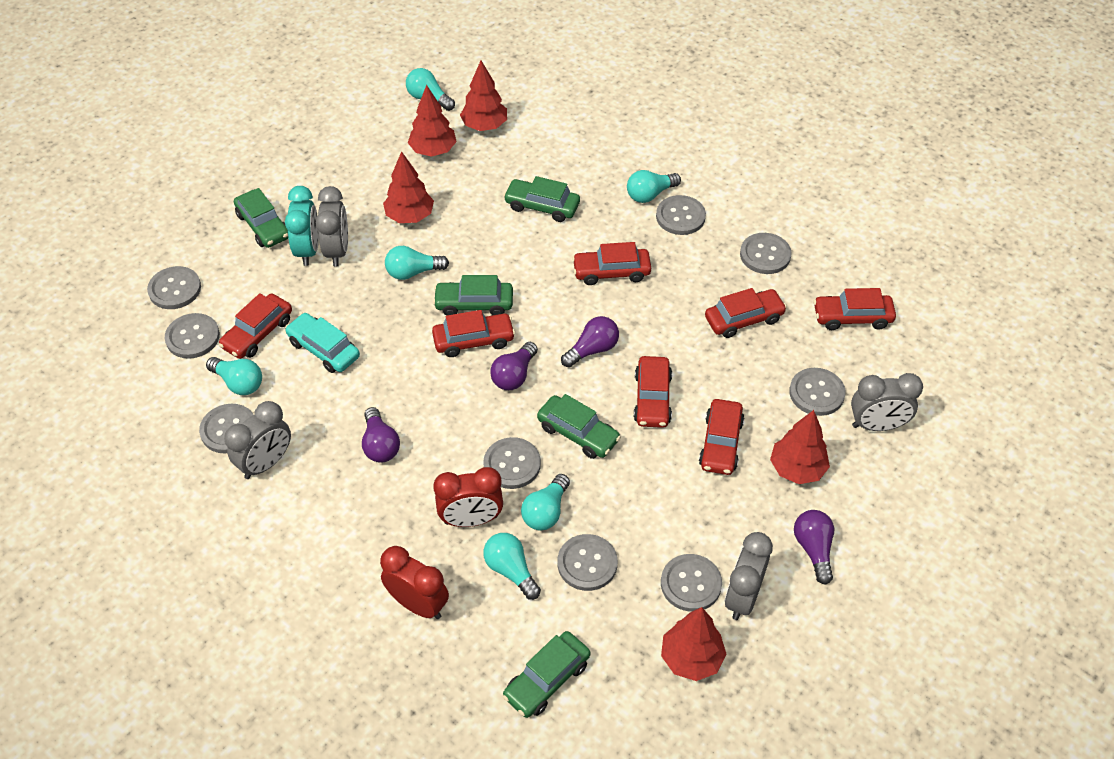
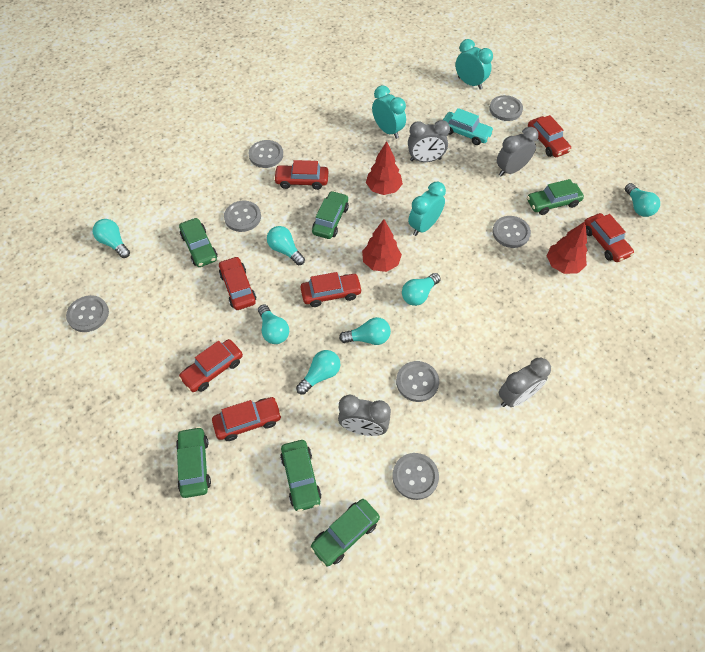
green car: 5 -> 6
grey button: 9 -> 7
purple light bulb: 4 -> 0
red clock: 2 -> 0
red tree: 5 -> 3
turquoise clock: 1 -> 3
turquoise light bulb: 6 -> 7

